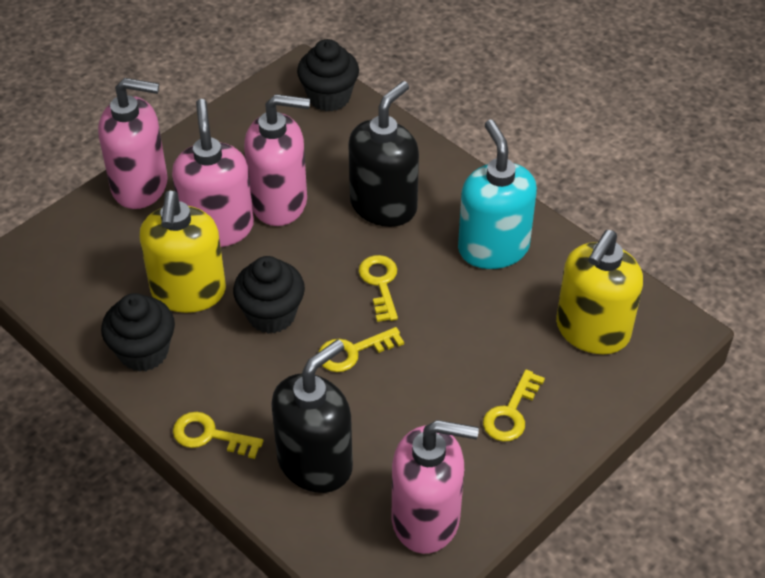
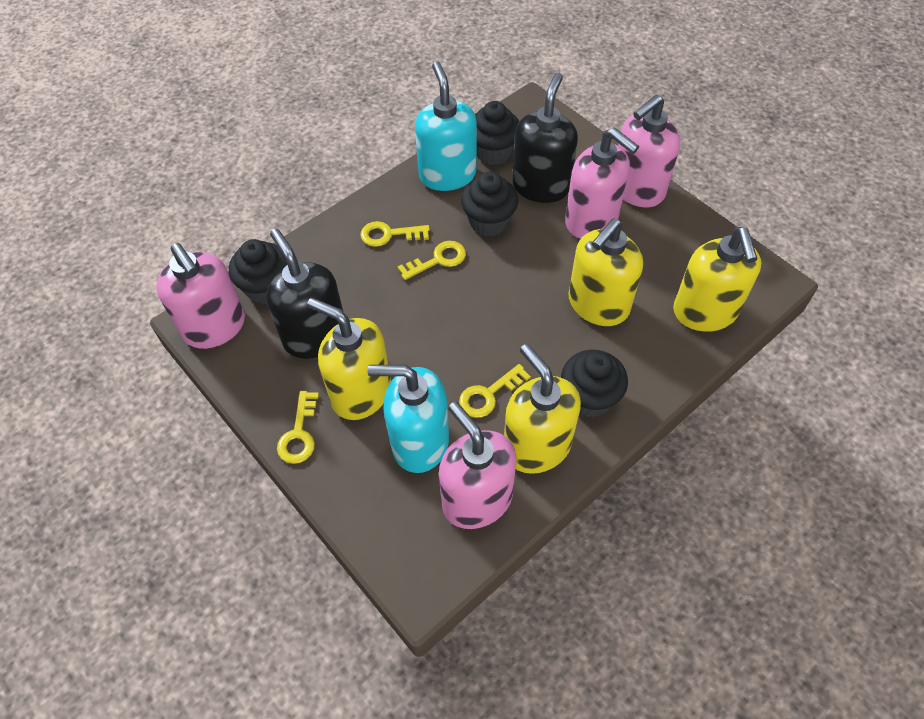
black cupcake: 3 -> 4
turquoise soap dispenser: 1 -> 2
yellow soap dispenser: 2 -> 4

